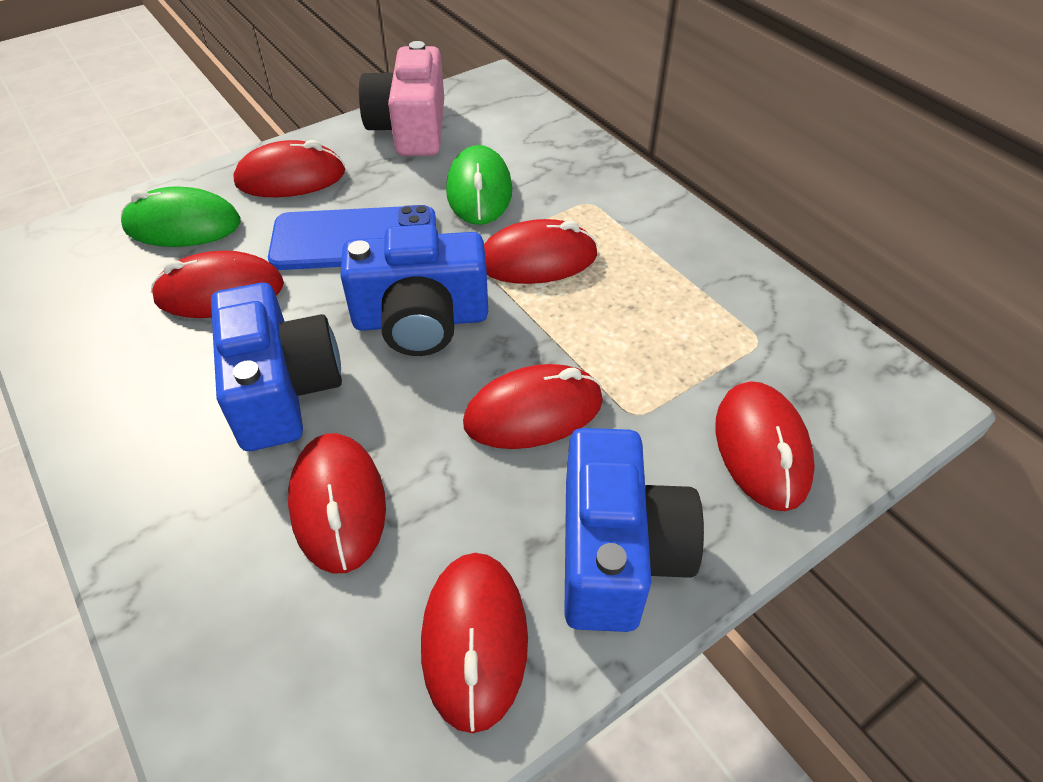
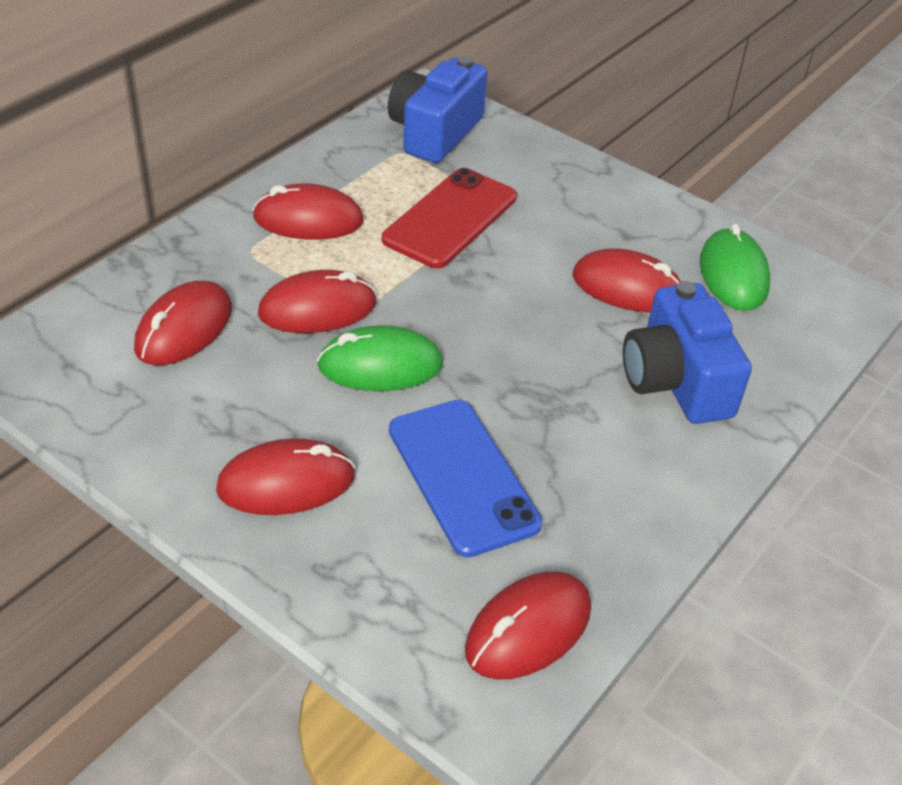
blue camera: 3 -> 2
pink camera: 1 -> 0
red mouse: 7 -> 6
red phone: 0 -> 1

